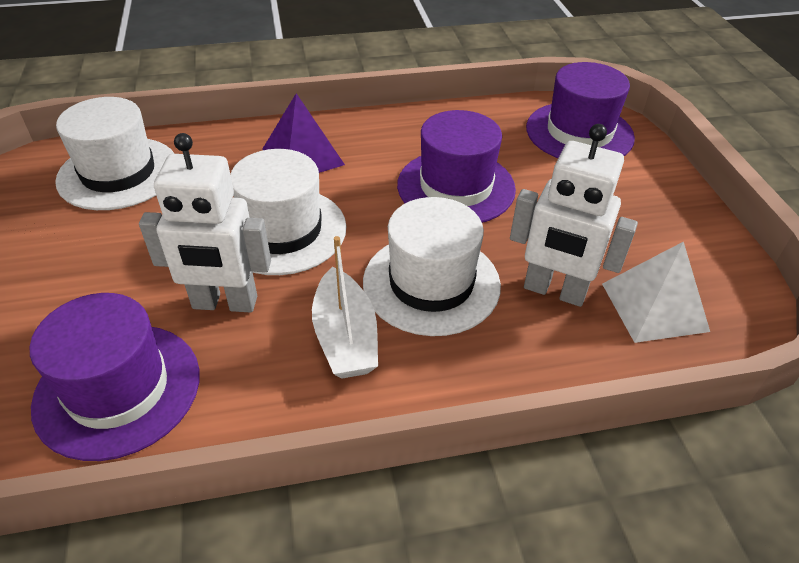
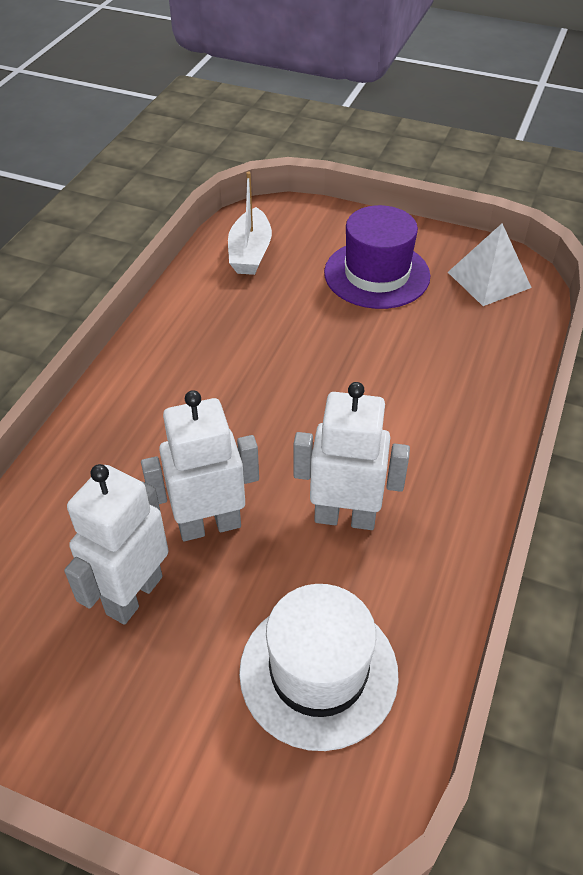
purple hat: 3 -> 1
purple pyramid: 1 -> 0
white hat: 3 -> 1
white robot: 2 -> 3

